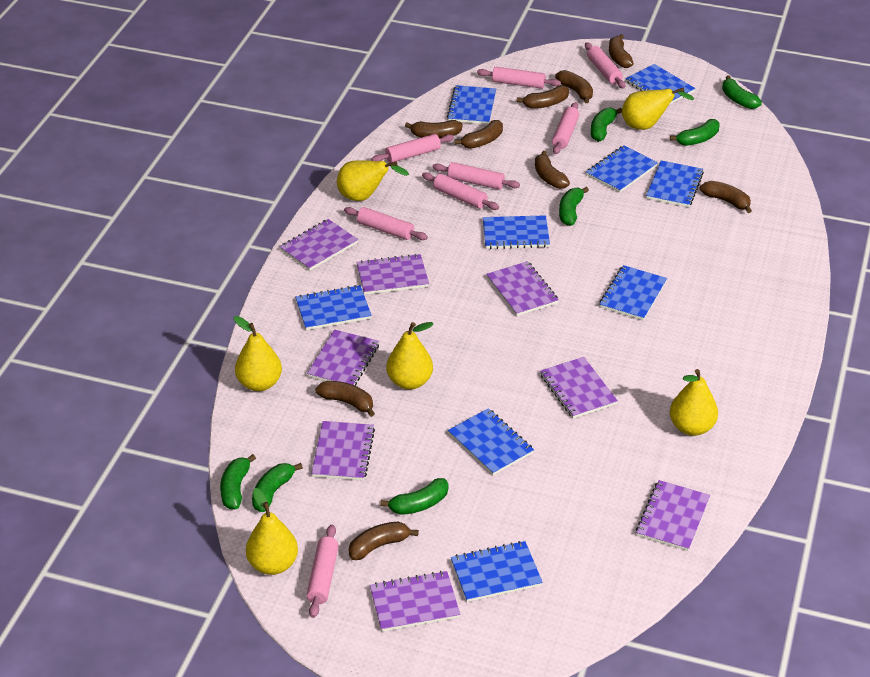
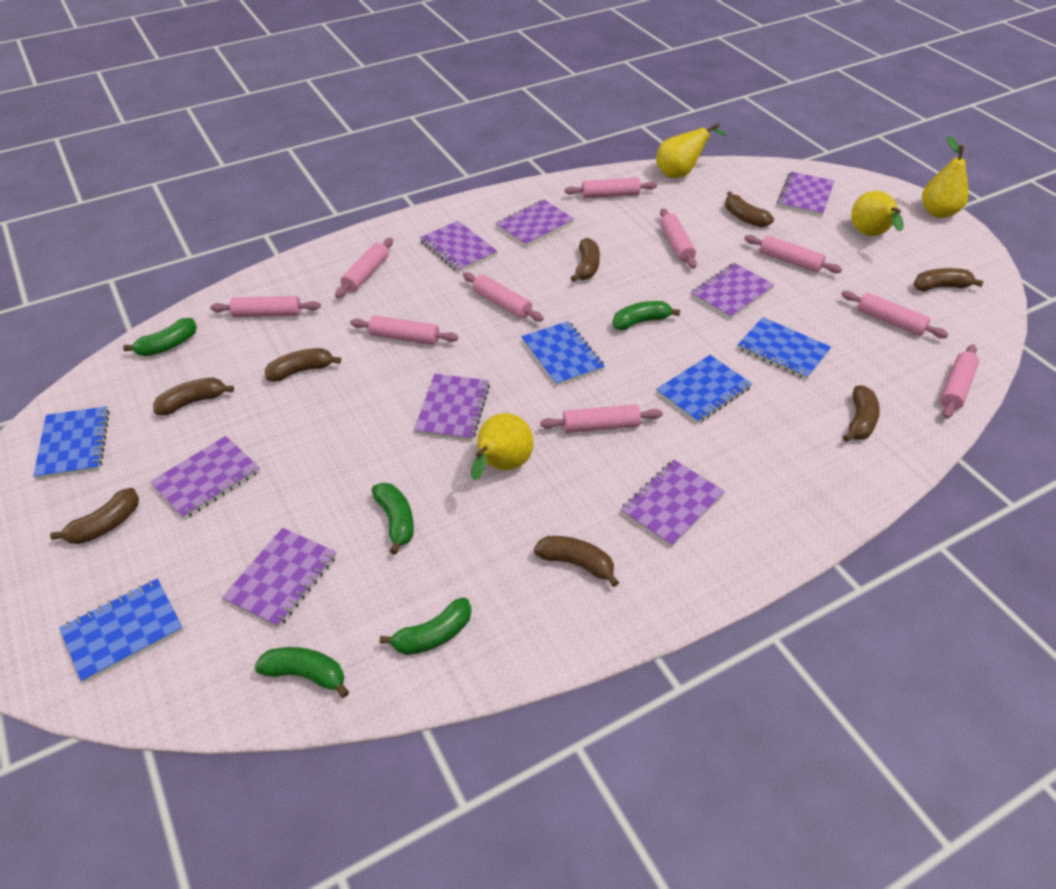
blue notebook: 9 -> 5
brown banana: 9 -> 8
green banana: 7 -> 5
pink rolling pin: 8 -> 10
yellow pear: 6 -> 4

